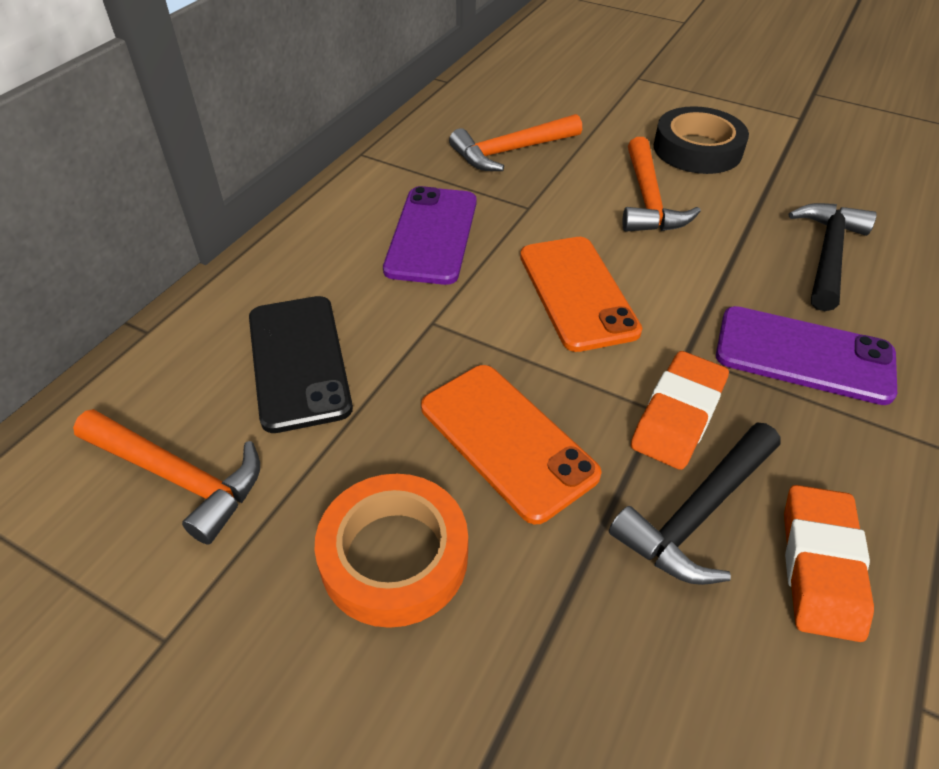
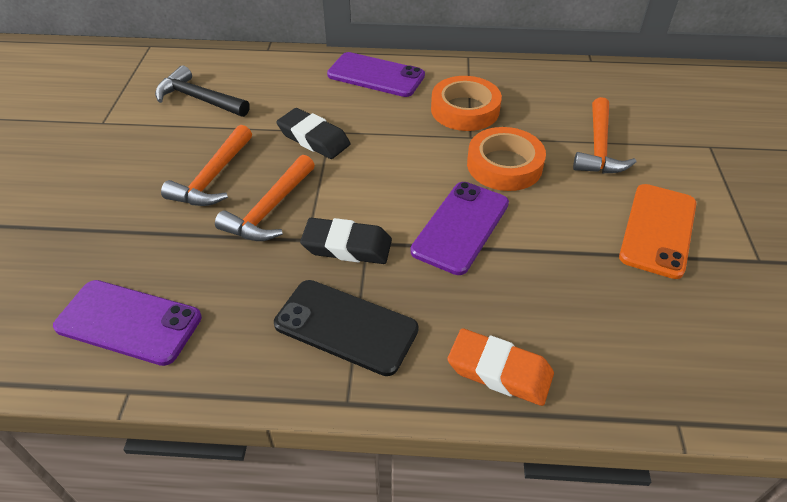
black eraser: 0 -> 2
black hammer: 2 -> 1
black tape: 1 -> 0
orange eraser: 2 -> 1
orange phone: 2 -> 1
orange tape: 1 -> 2
purple phone: 2 -> 3

